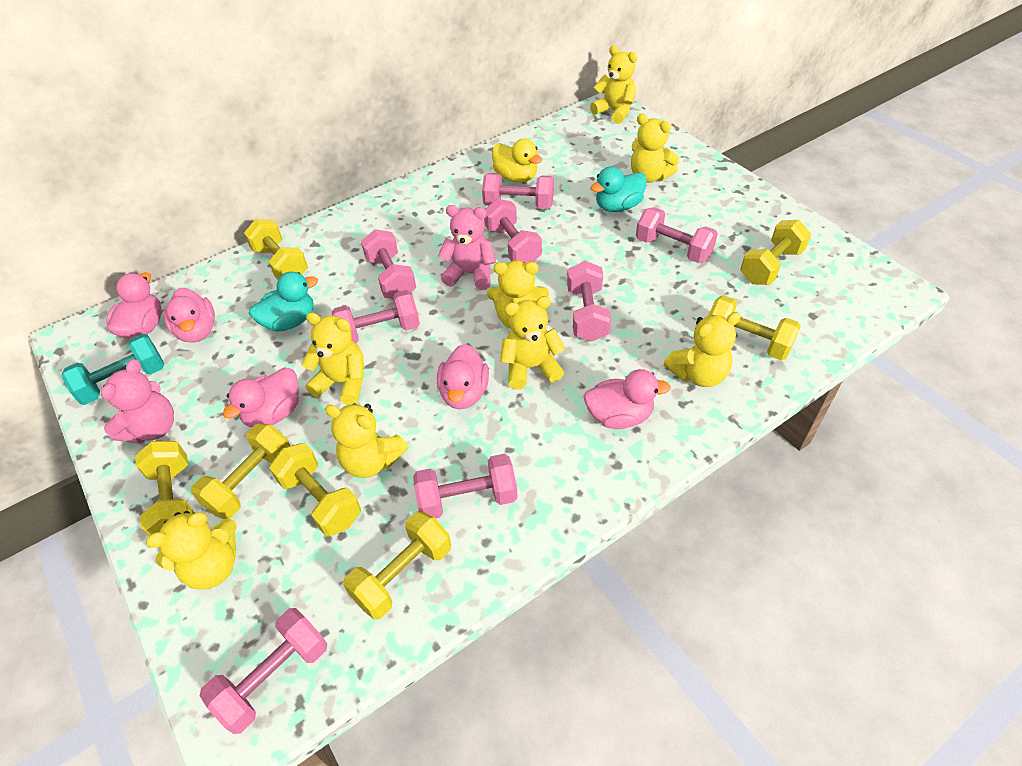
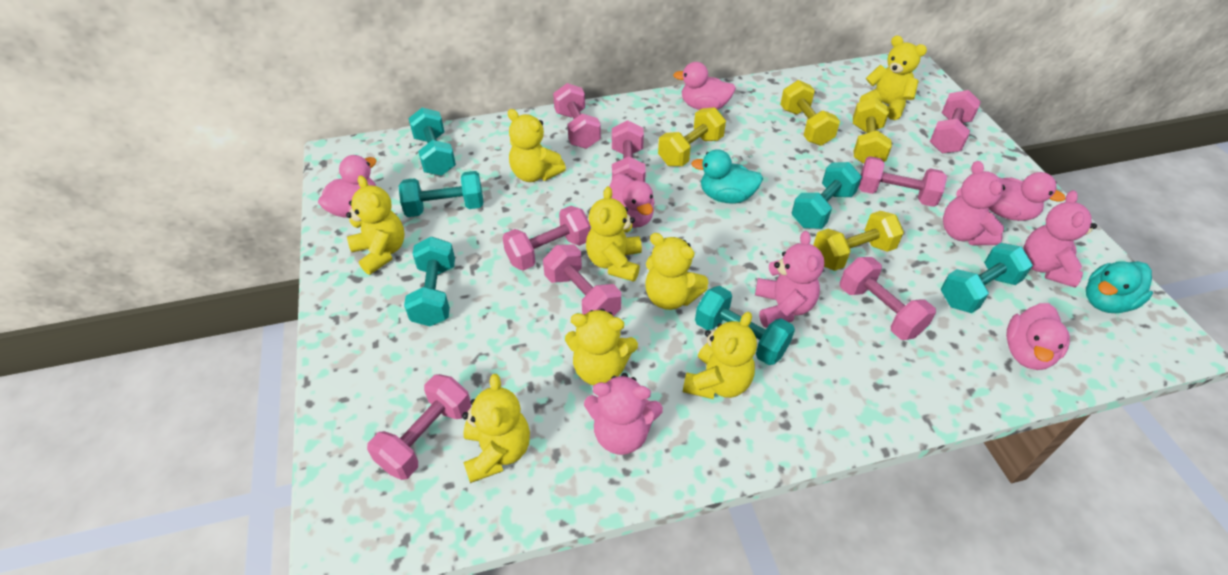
pink teddy bear: 2 -> 4
turquoise dumbbell: 1 -> 6
yellow duck: 1 -> 0
yellow dumbbell: 7 -> 4

